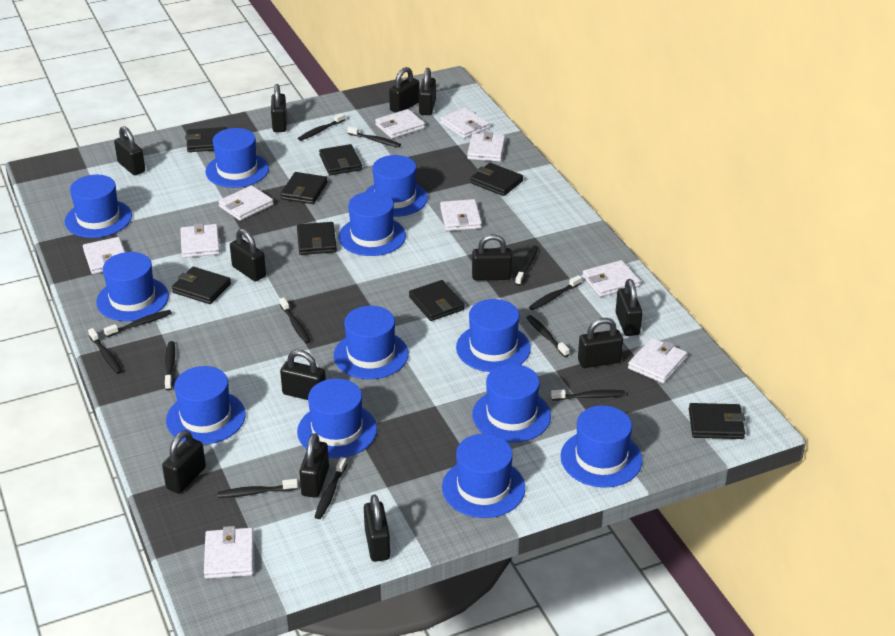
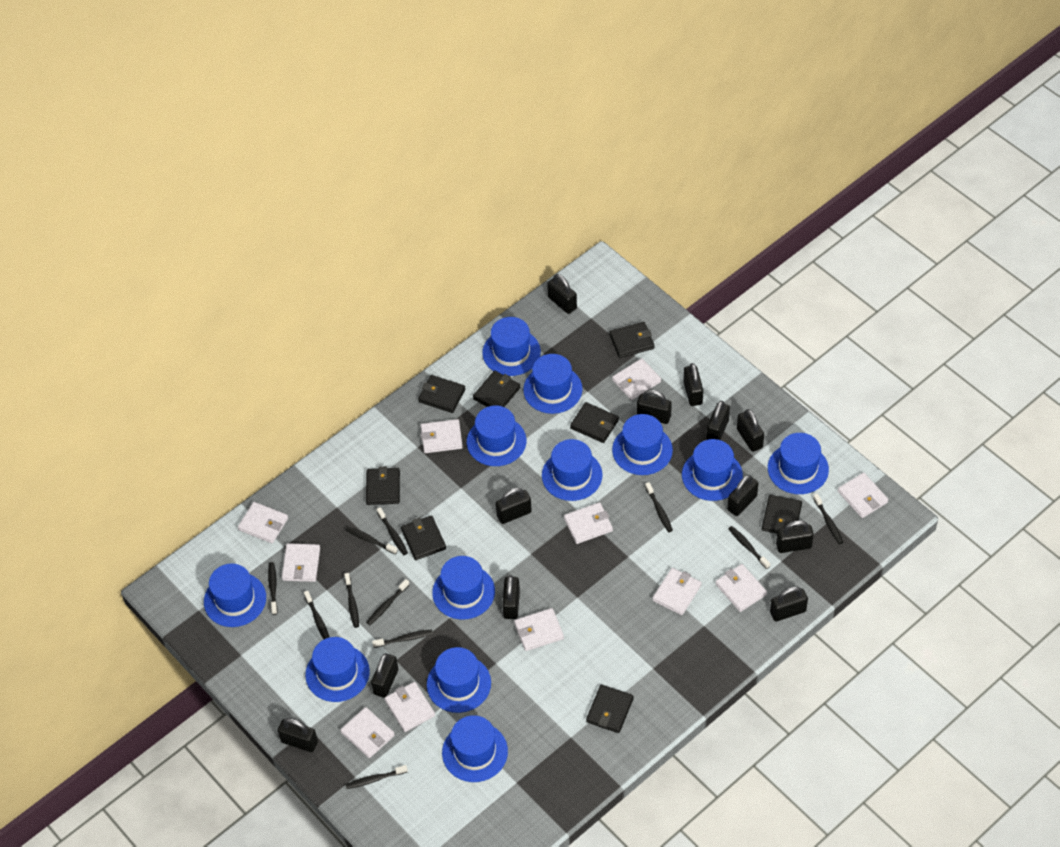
black toothbrush: 12 -> 11
white wallet: 10 -> 11

